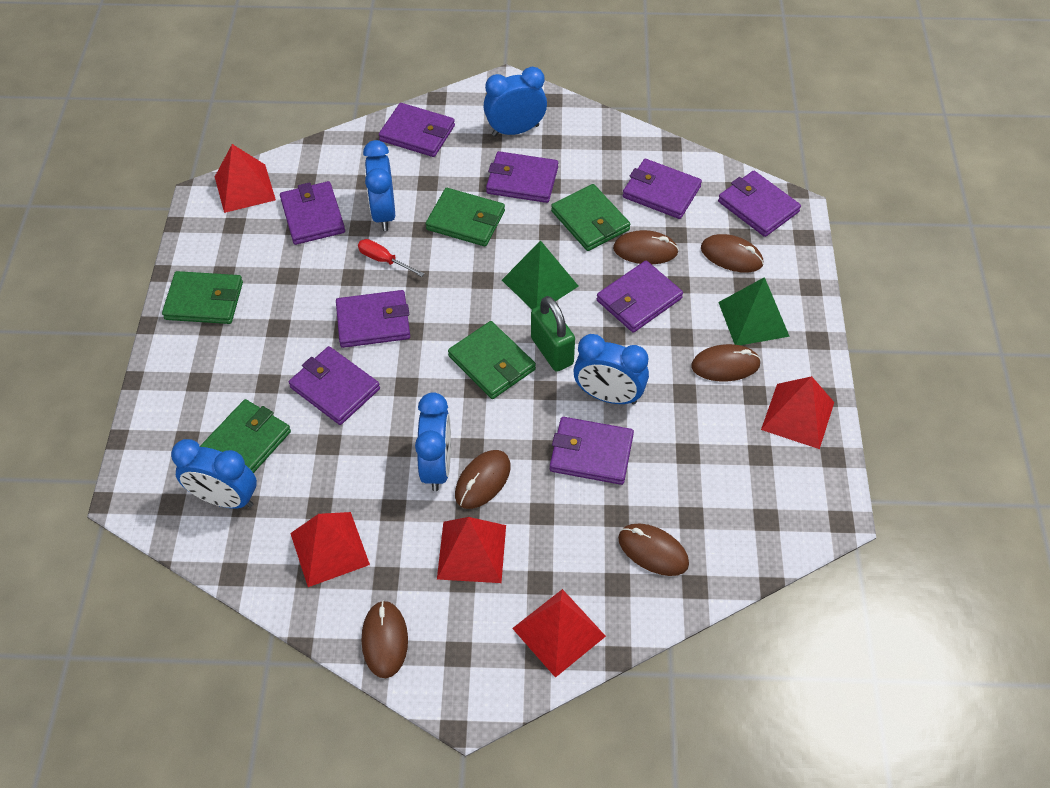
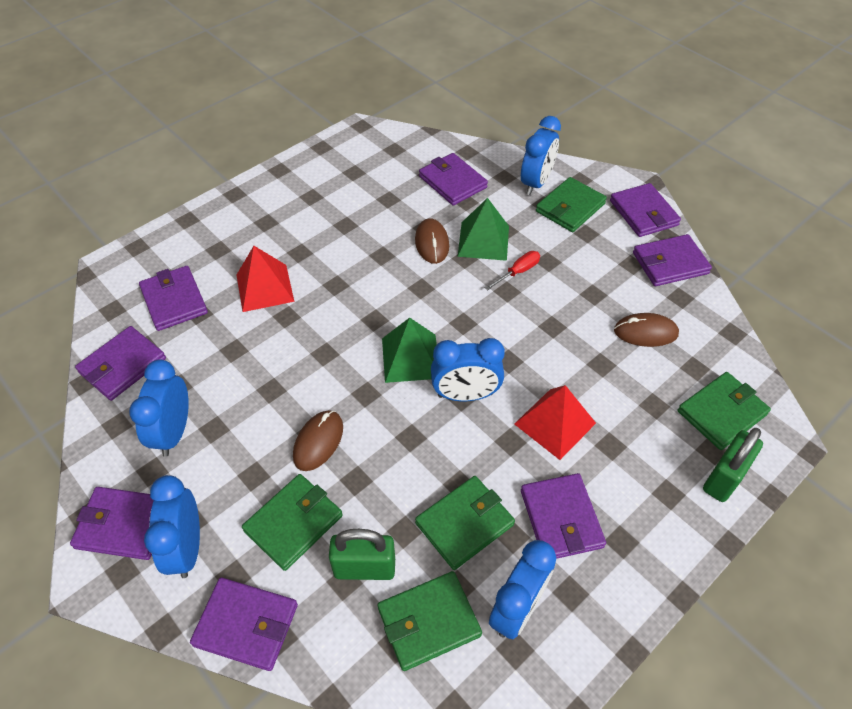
brown mouse: 6 -> 3
green padlock: 1 -> 2
purple wallet: 9 -> 8
red pyramid: 5 -> 2

